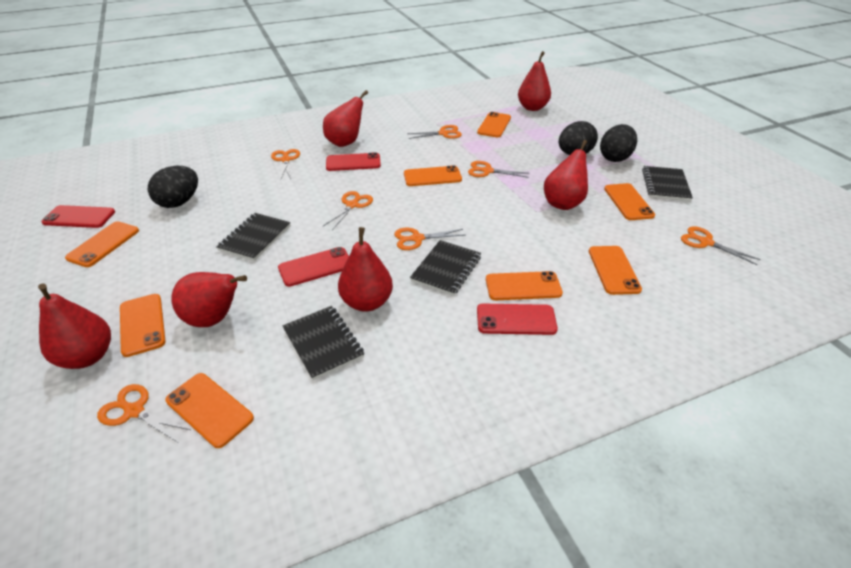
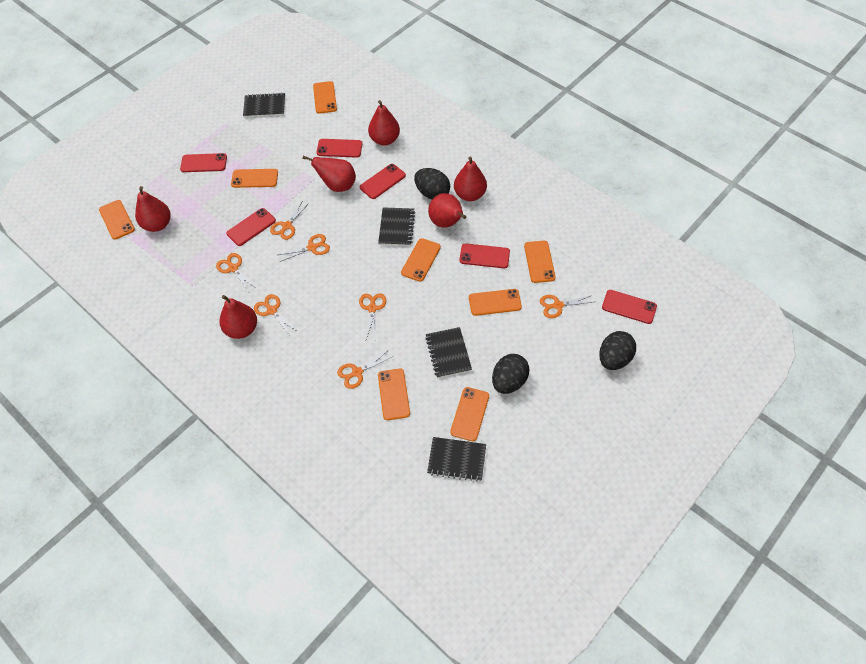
red phone: 4 -> 6

